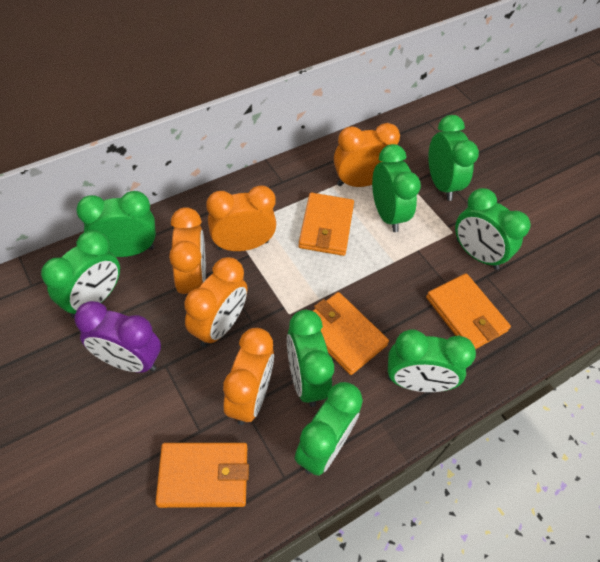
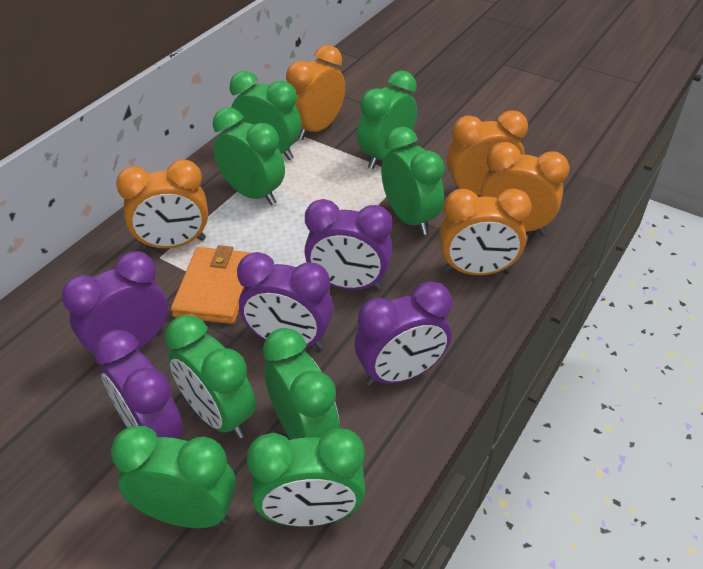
orange wallet: 4 -> 1
purple clock: 1 -> 5

